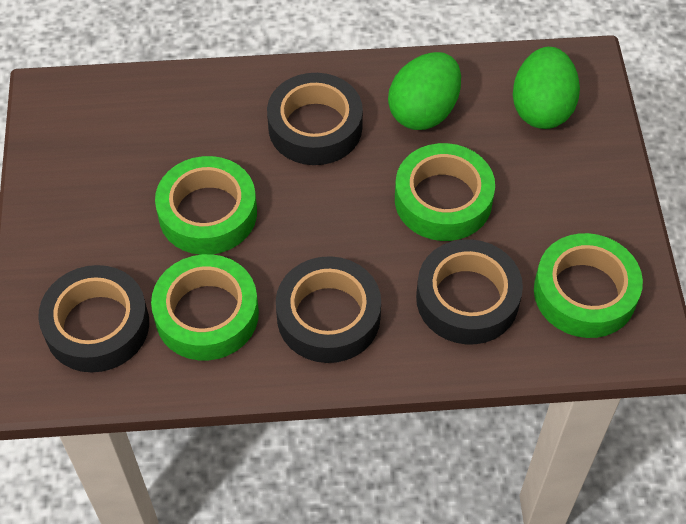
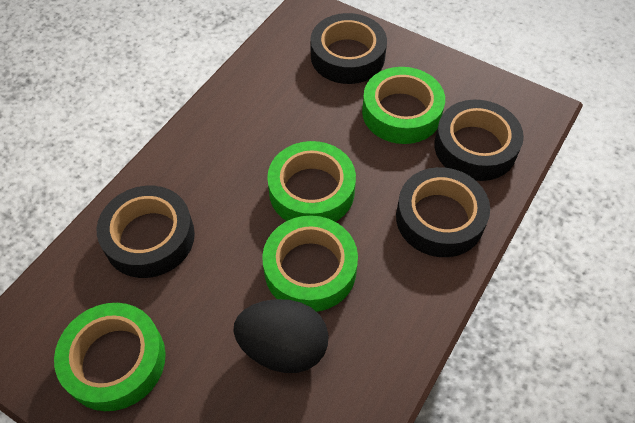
black egg: 0 -> 1
green egg: 2 -> 0

